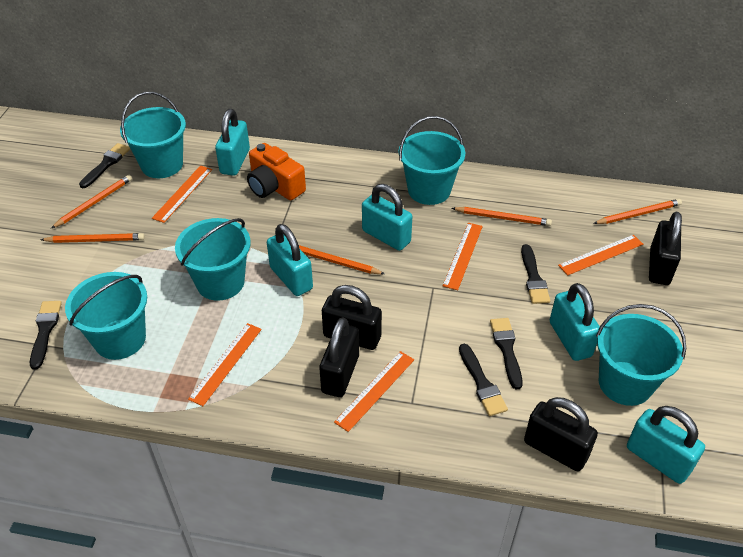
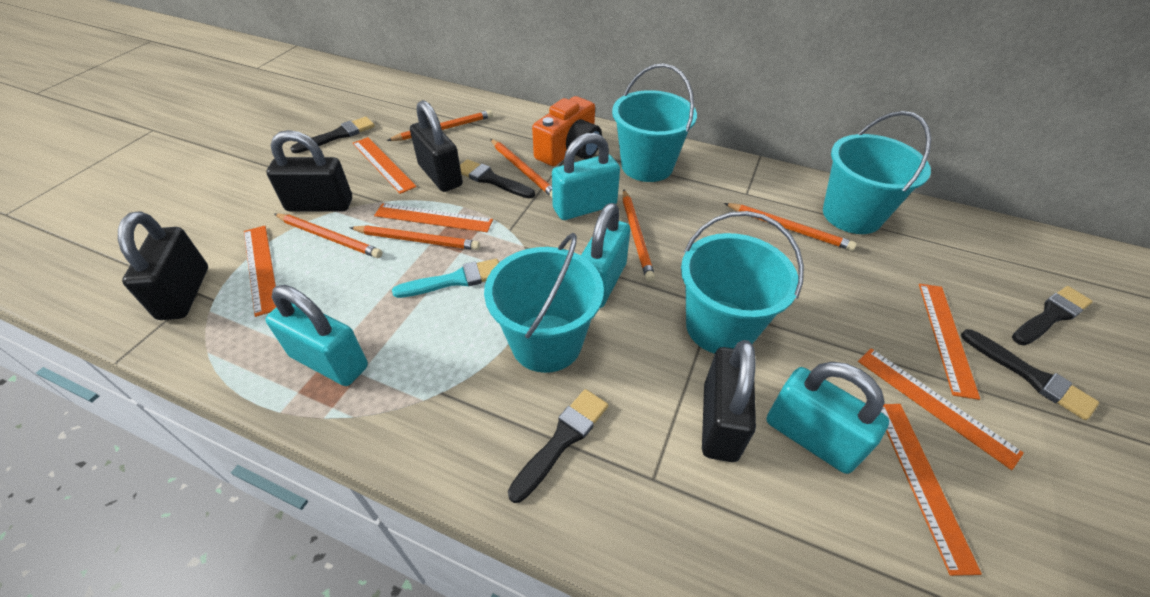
orange pencil: 5 -> 6
orange ruler: 5 -> 6
turquoise brush: 0 -> 1
turquoise bucket: 5 -> 4
turquoise padlock: 5 -> 4

